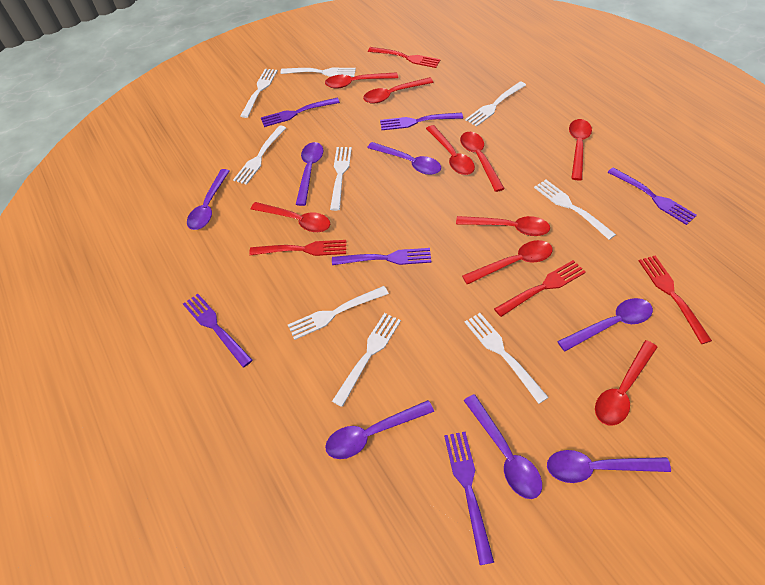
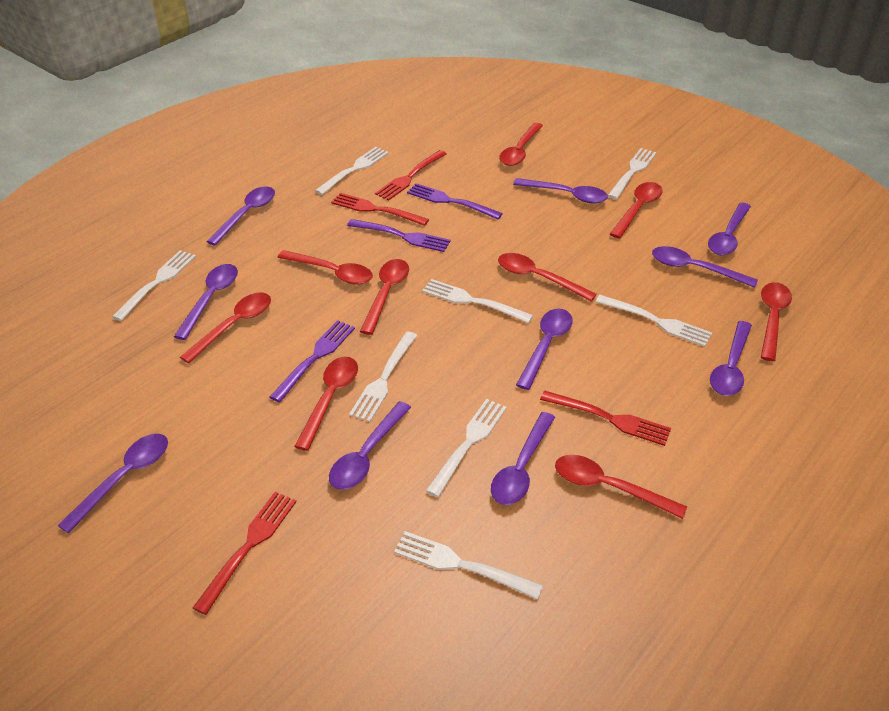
purple fork: 6 -> 3
purple spoon: 7 -> 10
white fork: 9 -> 8

